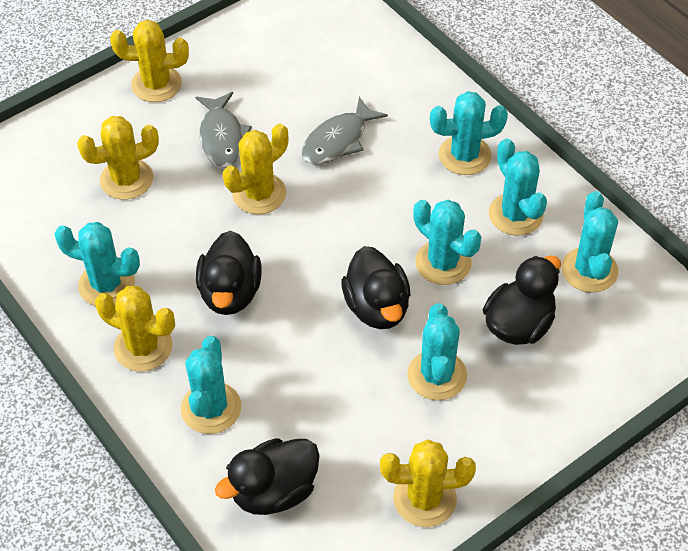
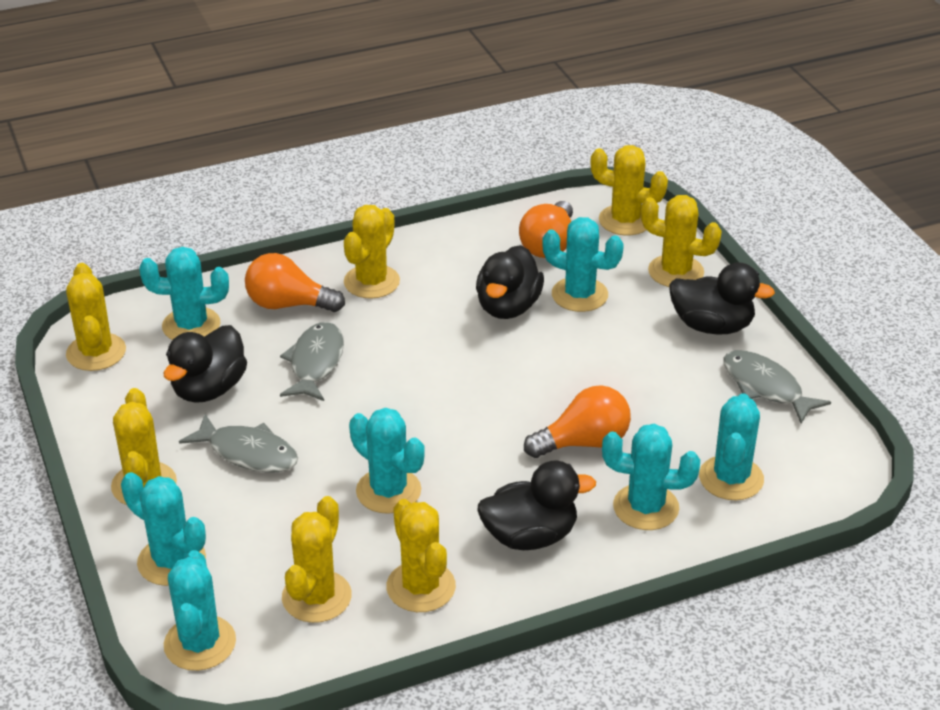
grey fish: 2 -> 3
orange light bulb: 0 -> 3
yellow cactus: 5 -> 7

